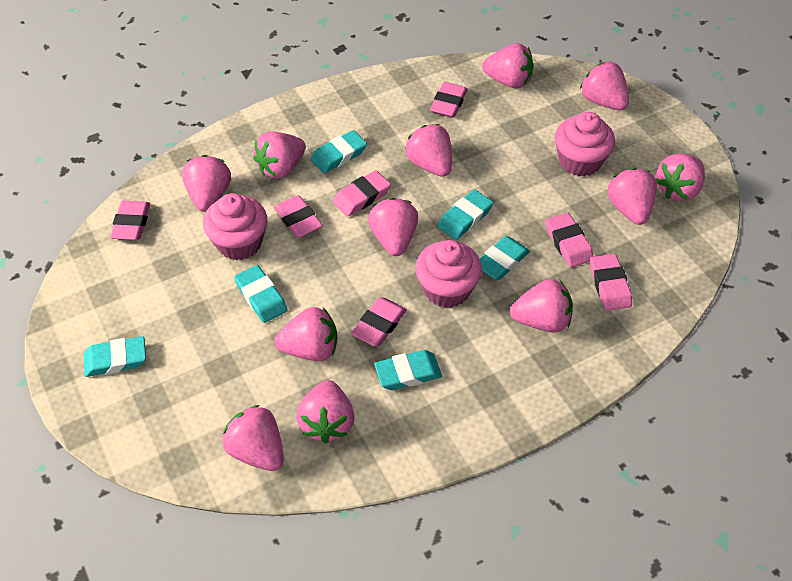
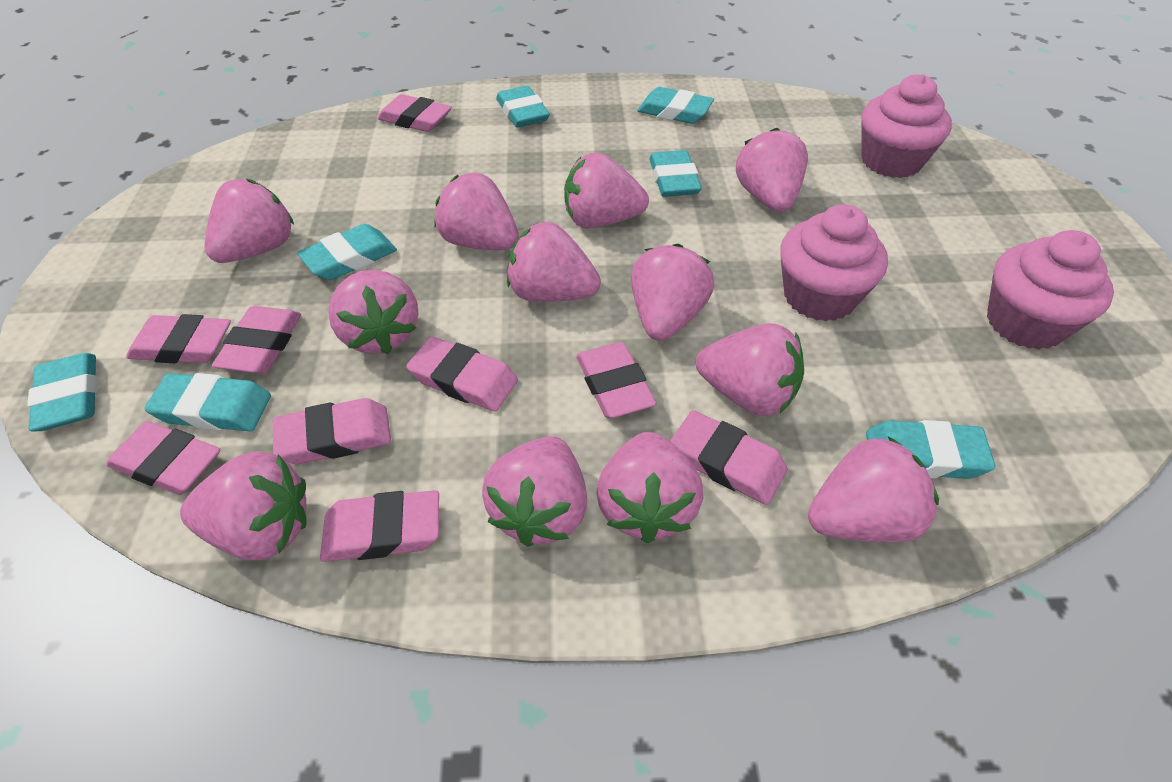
pink eraser: 7 -> 9
turquoise eraser: 6 -> 7

